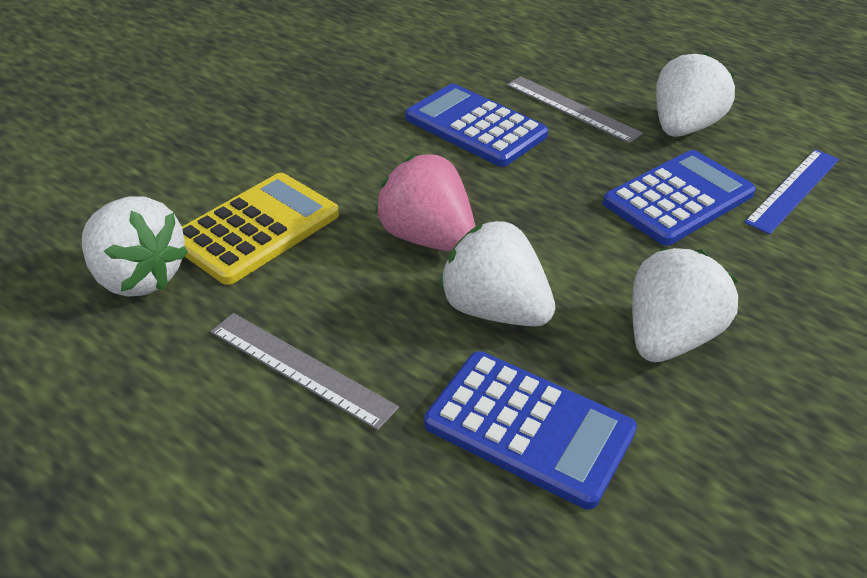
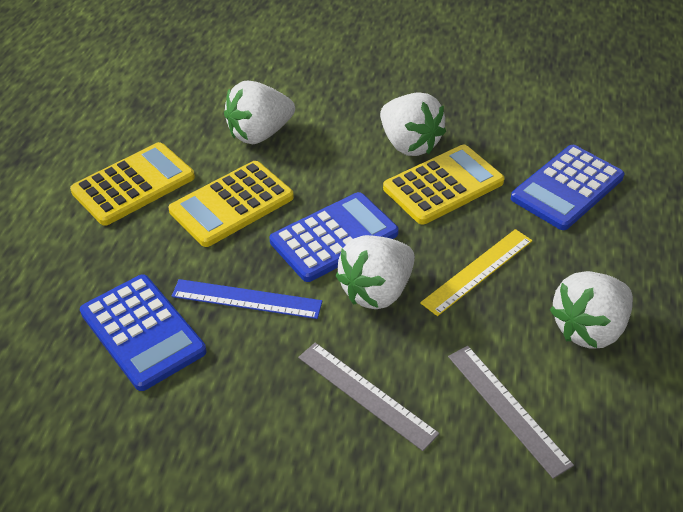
pink strawberry: 1 -> 0
yellow calculator: 1 -> 3
yellow ruler: 0 -> 1

